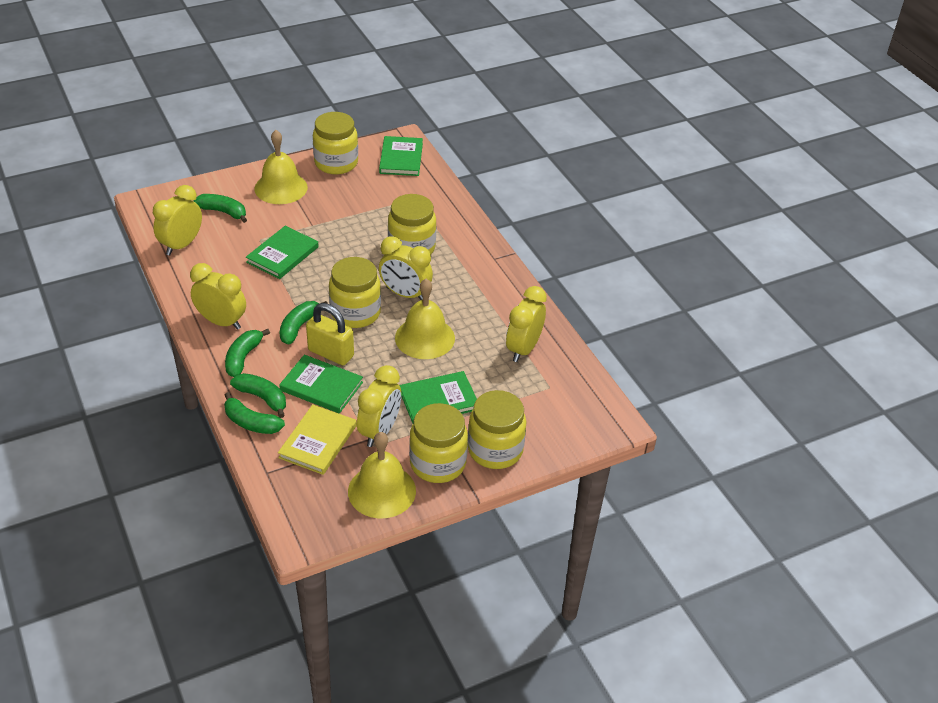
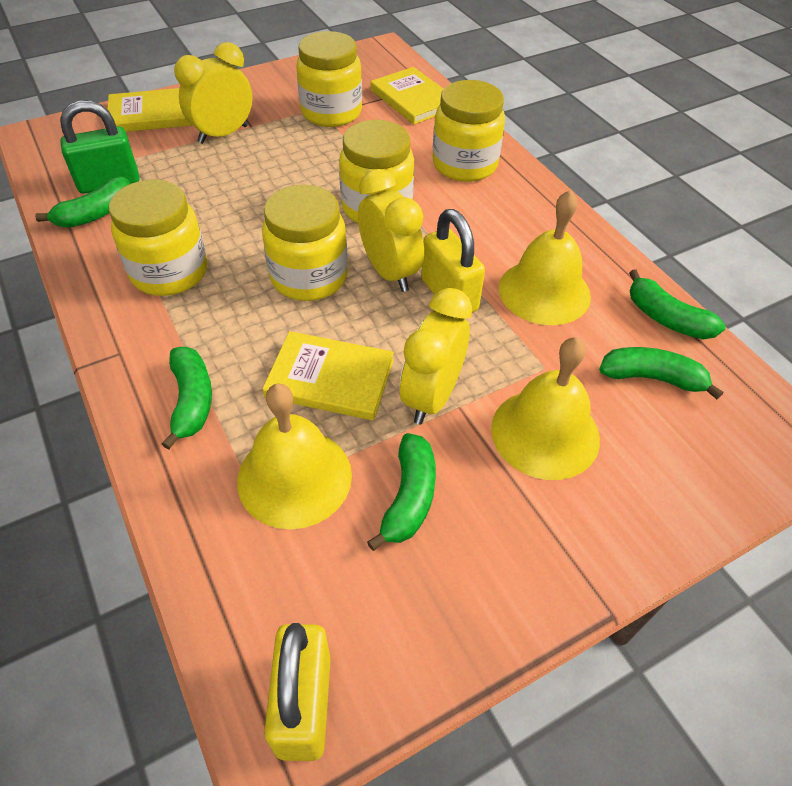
green book: 4 -> 0
green padlock: 0 -> 1
yellow book: 1 -> 3
yellow clock: 5 -> 3
yellow padlock: 1 -> 2

